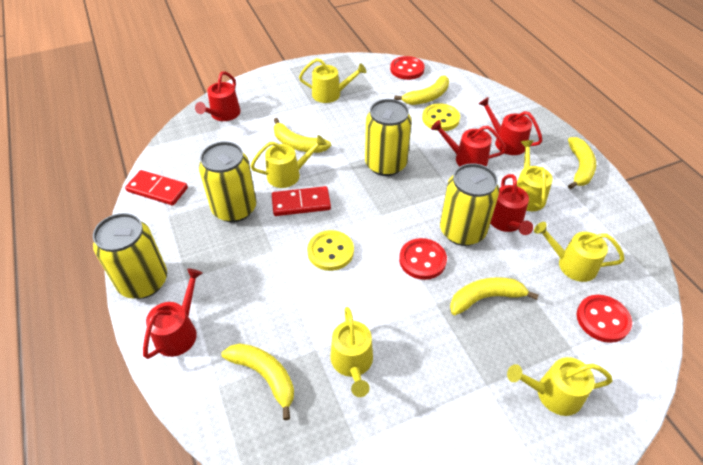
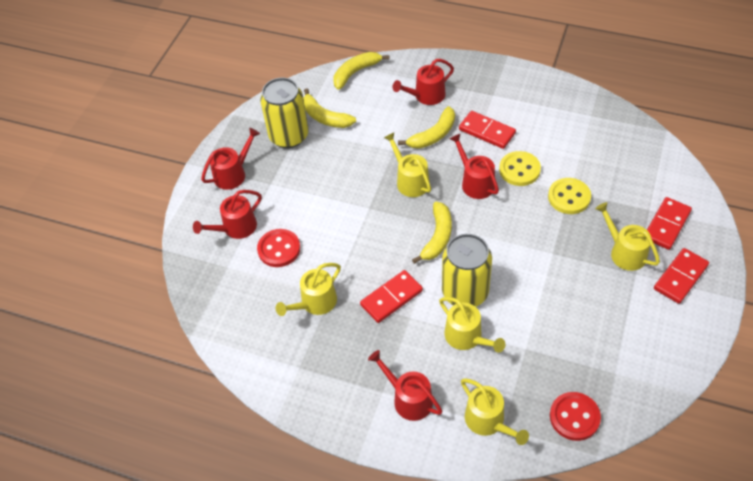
red button: 3 -> 2
red domino: 2 -> 4
yellow banana: 5 -> 4
yellow can: 4 -> 2
yellow watering can: 6 -> 5

